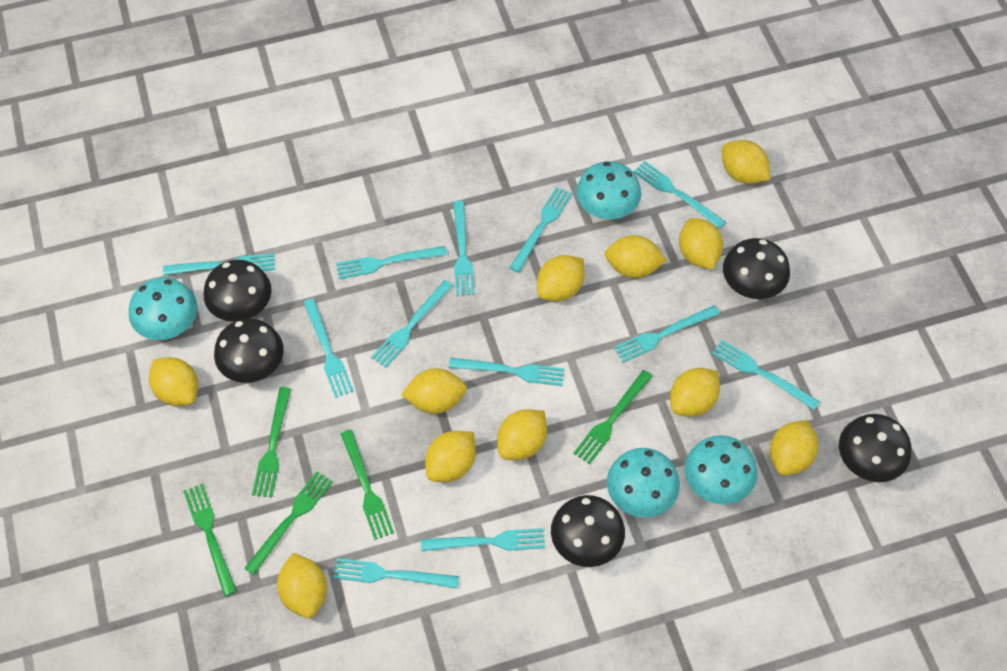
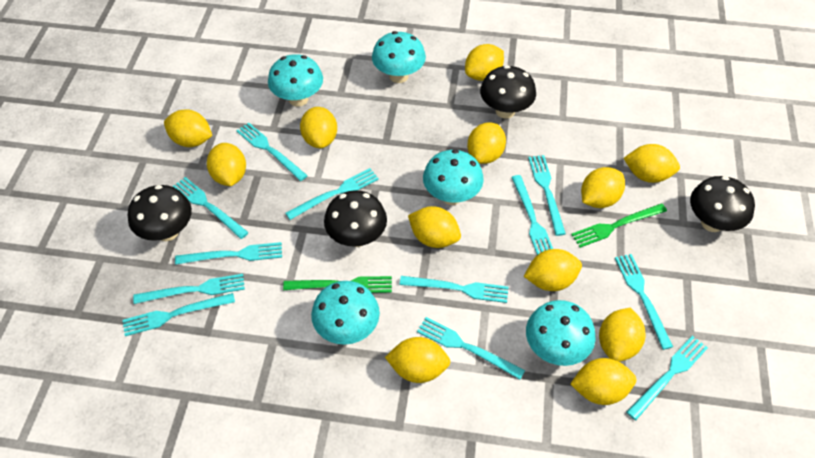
black mushroom: 5 -> 4
green fork: 5 -> 2
turquoise mushroom: 4 -> 5
yellow lemon: 11 -> 12

